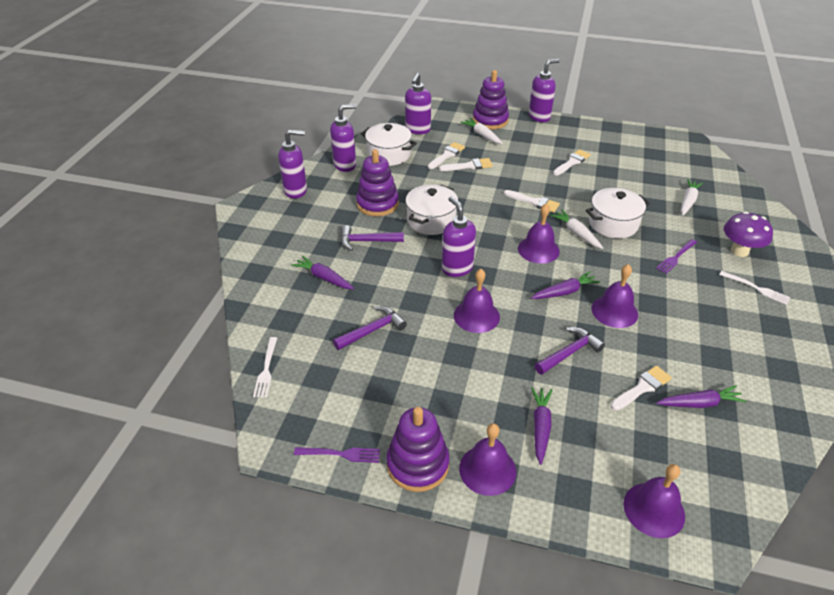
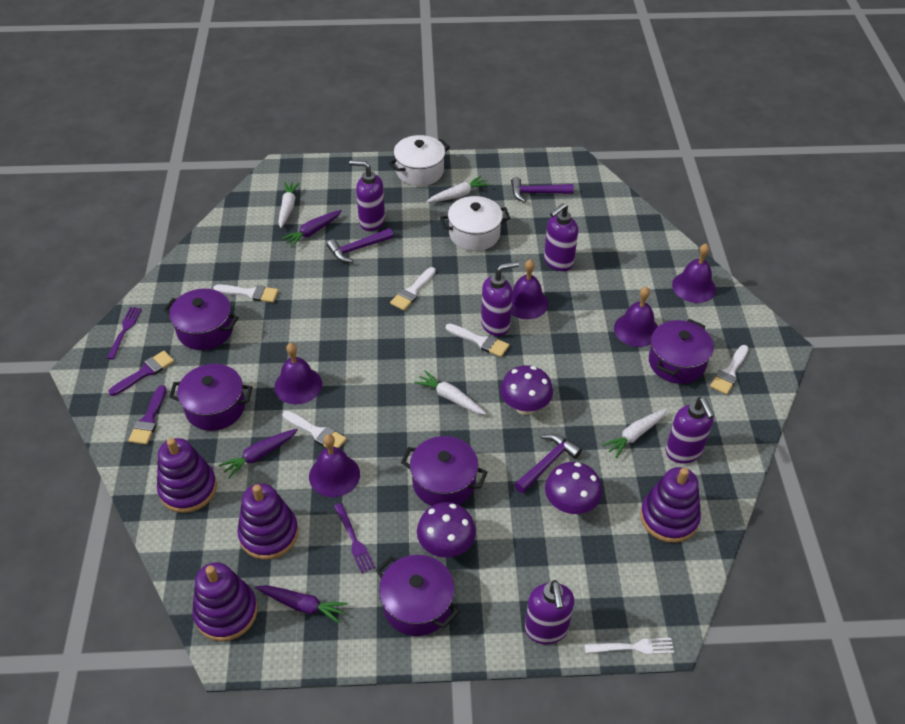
purple brush: 0 -> 2
purple carrot: 4 -> 3
purple mushroom: 1 -> 3
purple pot: 0 -> 5
purple stacking toy: 3 -> 4
white carrot: 3 -> 4
white fork: 2 -> 1
white pot: 3 -> 2

